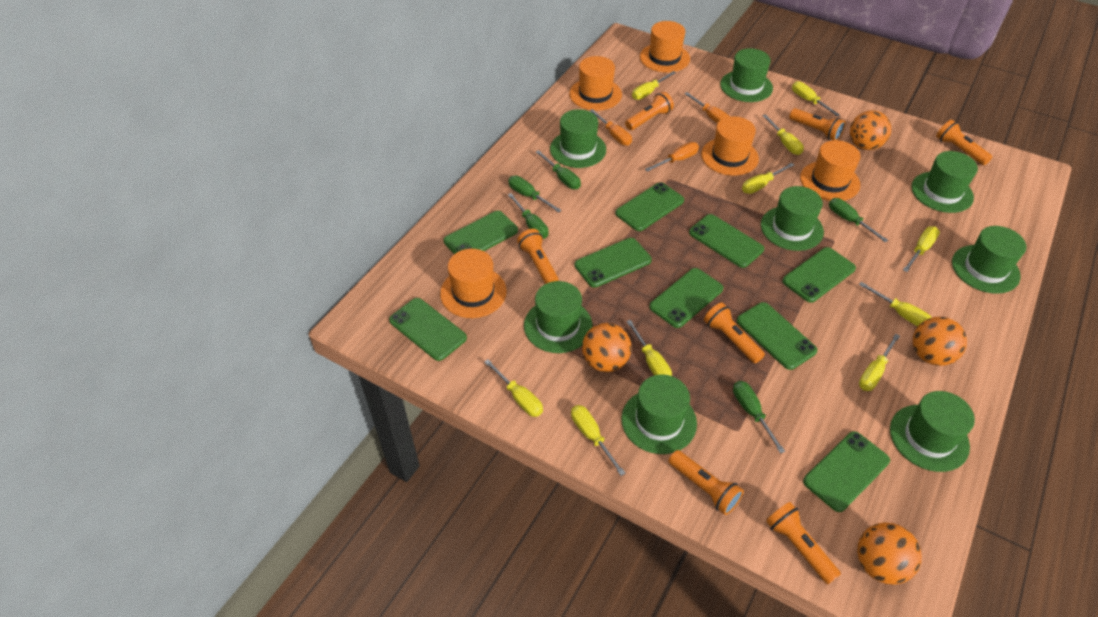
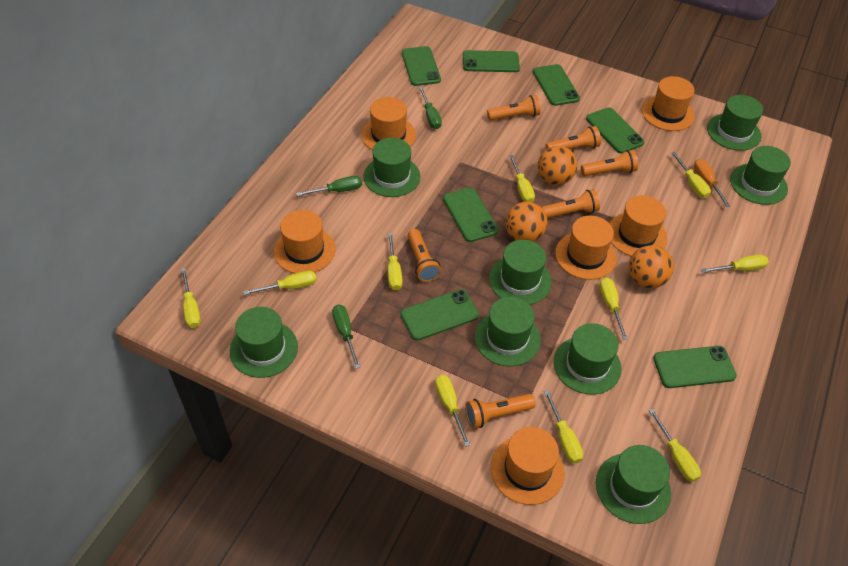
green phone: 9 -> 7
green screwdriver: 5 -> 3
orange ball: 4 -> 3
orange flashlight: 7 -> 6
orange hat: 5 -> 6
orange screwdriver: 3 -> 1

